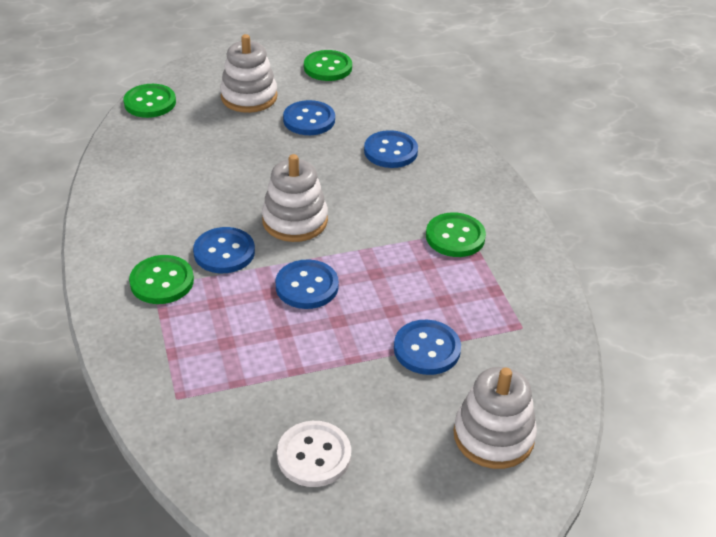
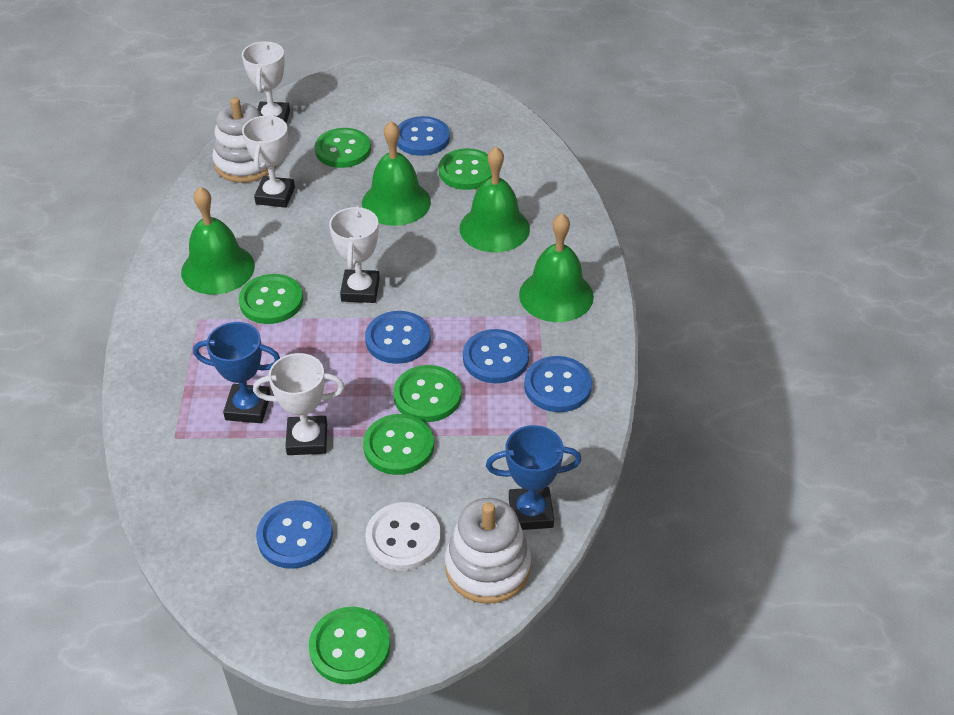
blue trophy: 0 -> 2
green bell: 0 -> 4
green button: 4 -> 6
white stacking toy: 3 -> 2
white trophy: 0 -> 4

